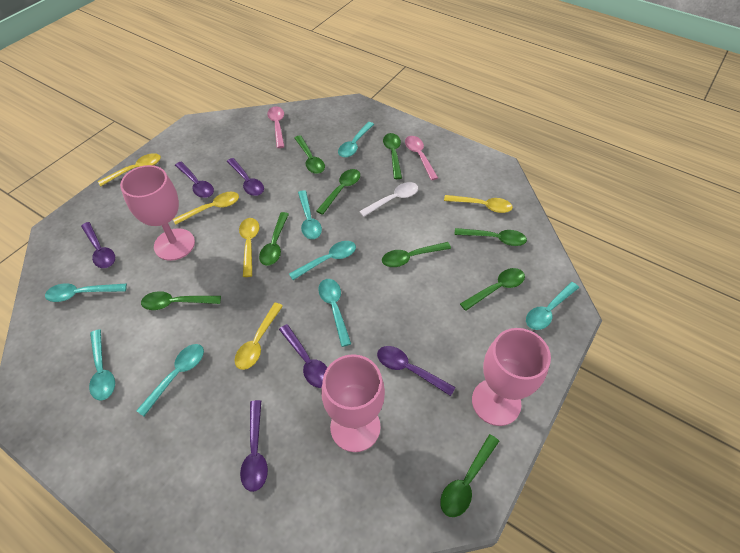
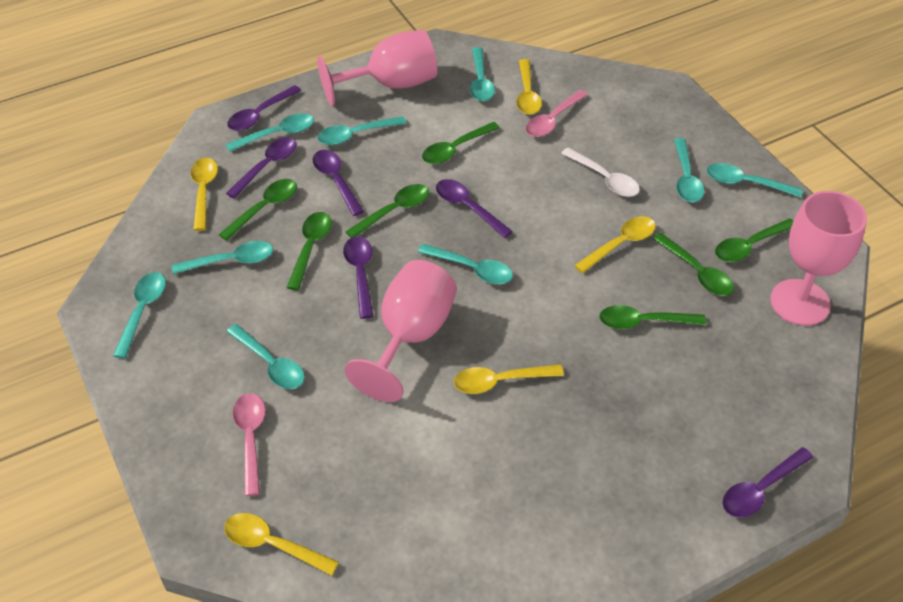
green spoon: 9 -> 7
turquoise spoon: 8 -> 9

